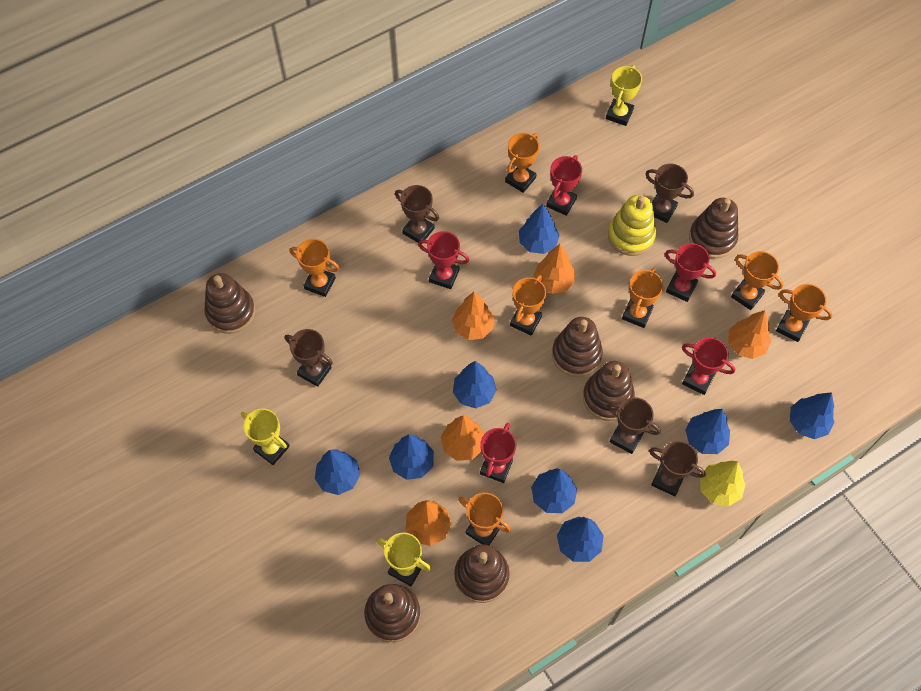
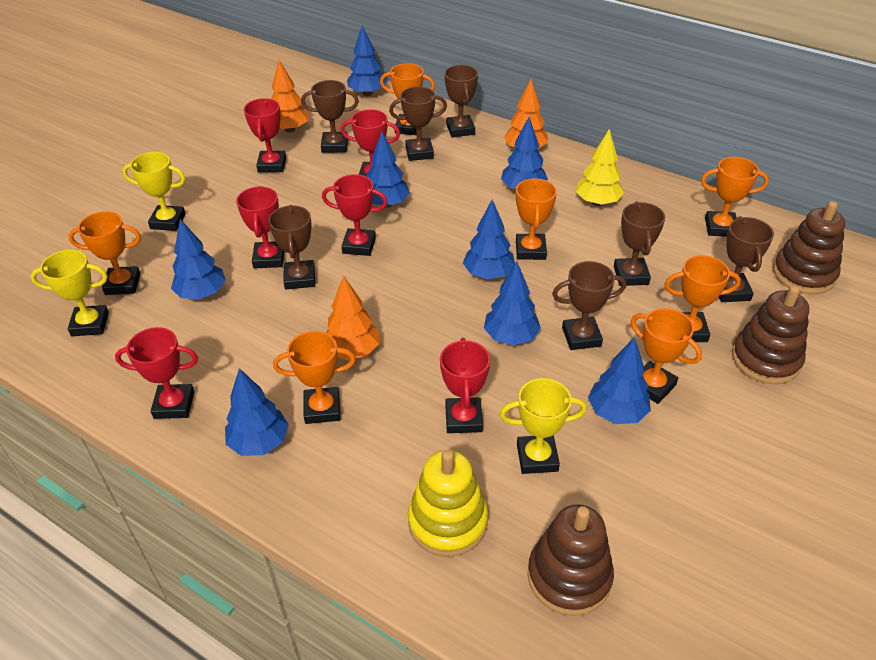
brown stacking toy: 6 -> 3
brown trophy: 5 -> 7
orange tree: 5 -> 3
red trophy: 5 -> 6

